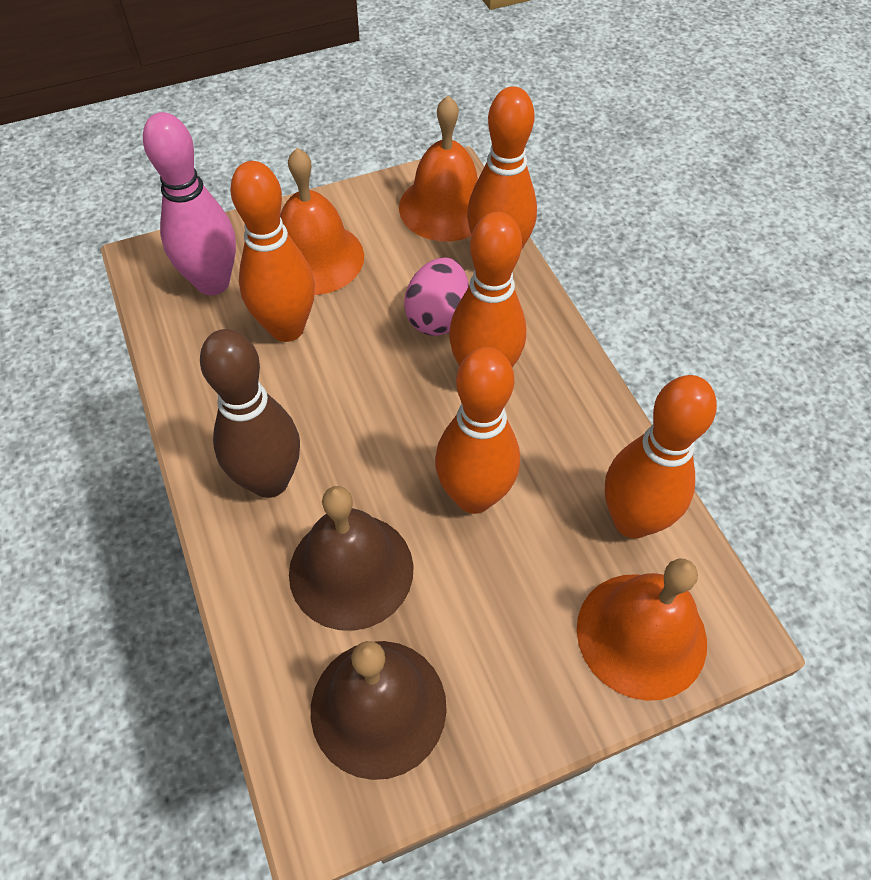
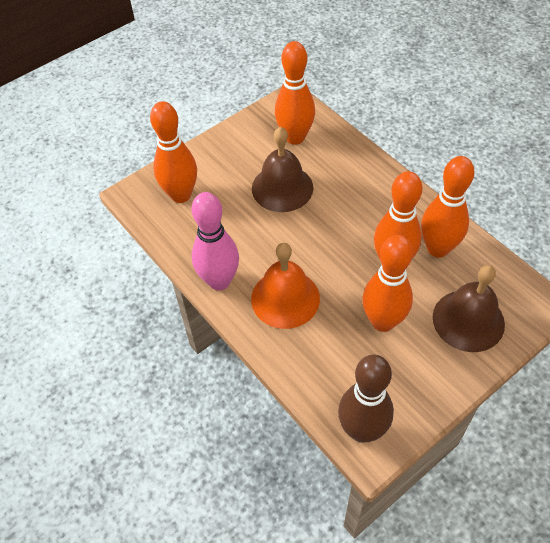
orange bell: 3 -> 1
pink egg: 1 -> 0

